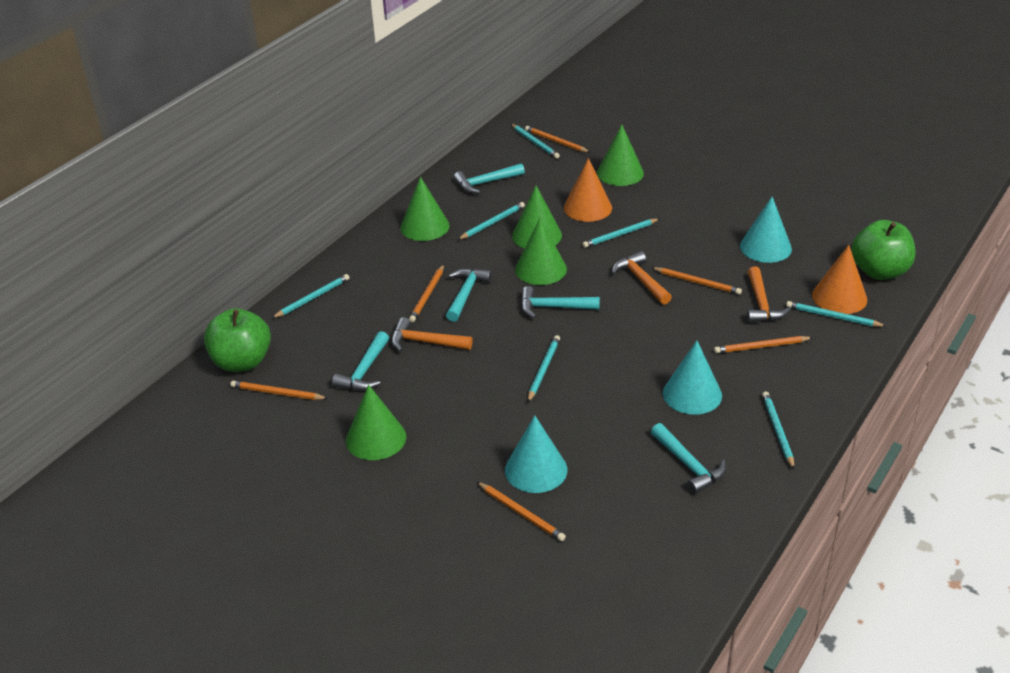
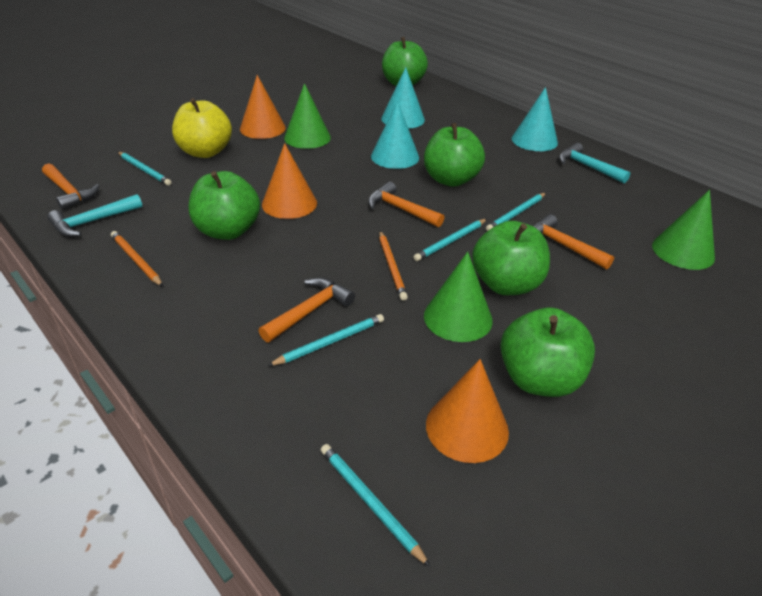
green apple: 2 -> 5
green cone: 5 -> 3
orange cone: 2 -> 3
orange hammer: 3 -> 4
orange pencil: 6 -> 2
turquoise hammer: 5 -> 2
turquoise pencil: 7 -> 5
yellow apple: 0 -> 1

